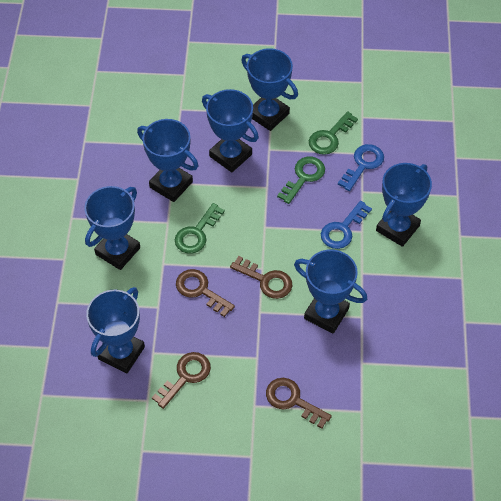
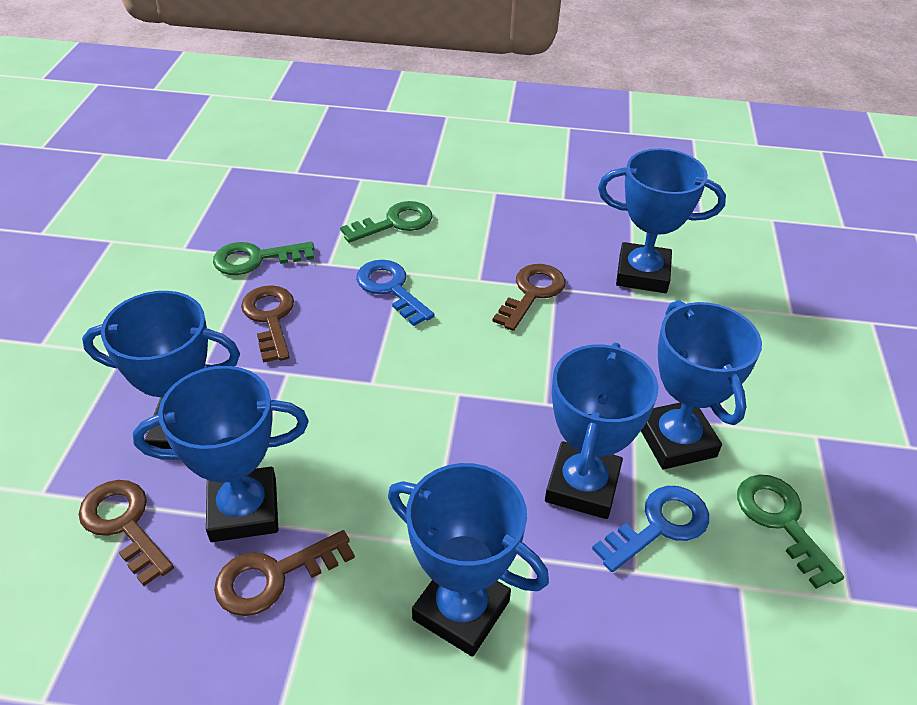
blue trophy: 7 -> 6

